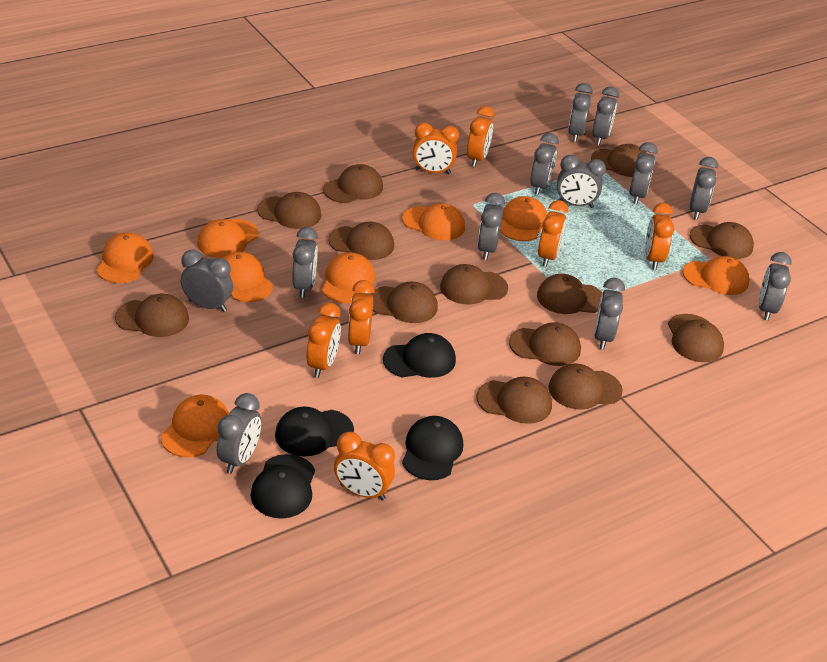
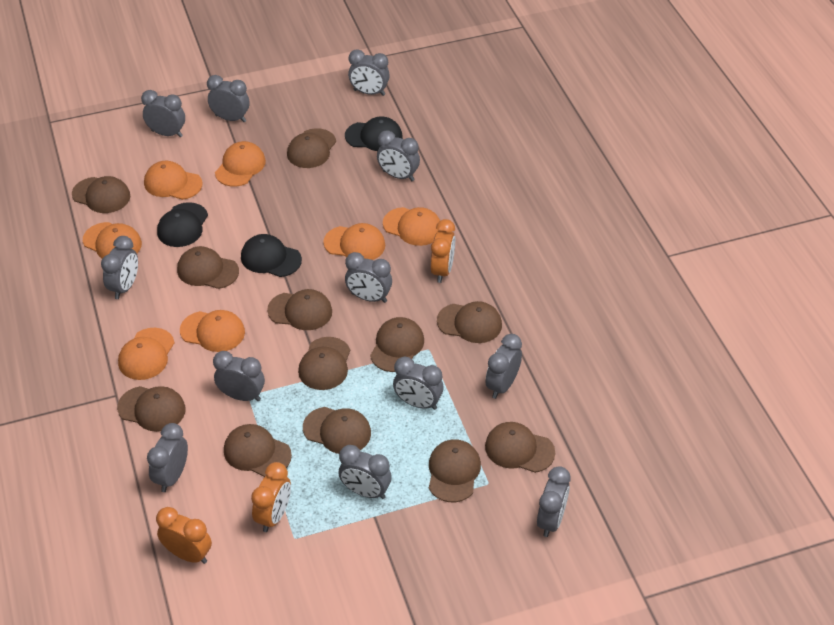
black cap: 4 -> 3
brown cap: 13 -> 12
orange cap: 8 -> 7
orange clock: 7 -> 3

